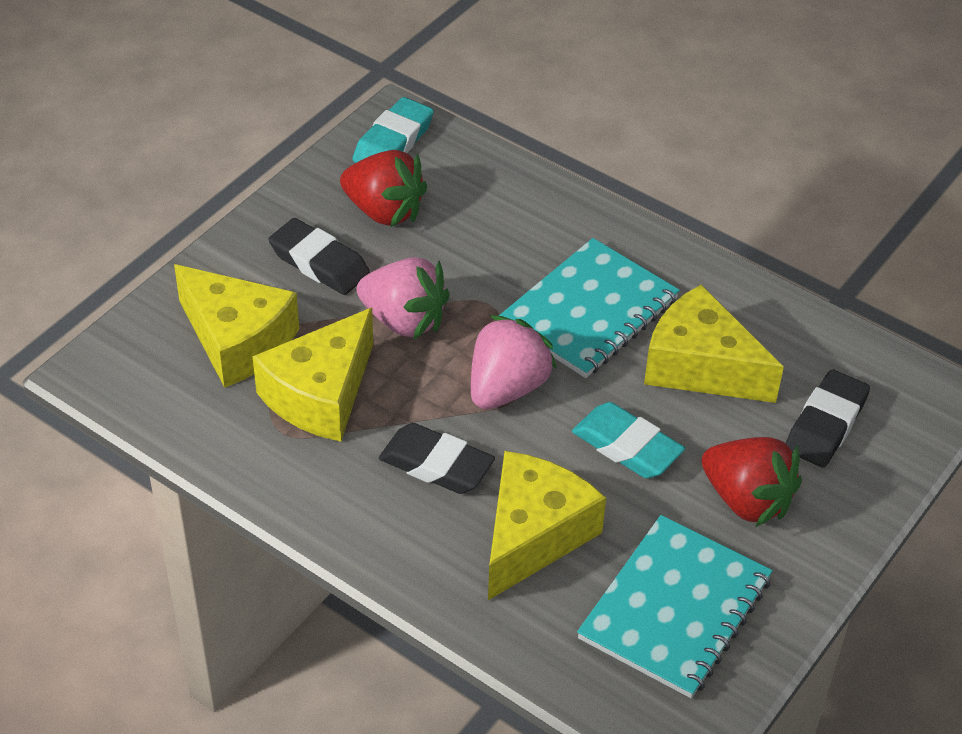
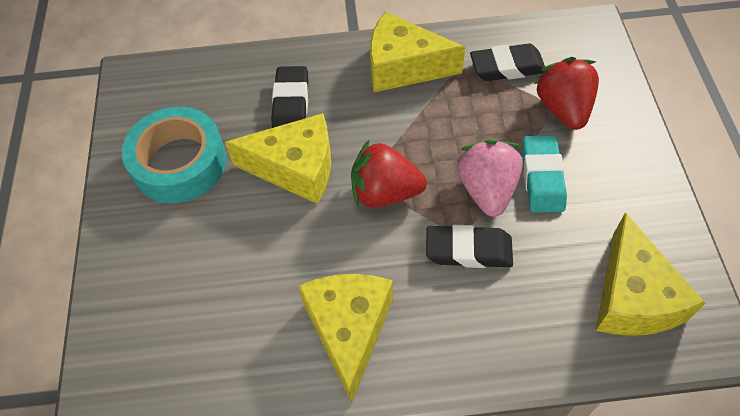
pink strawberry: 2 -> 1
turquoise eraser: 2 -> 1
turquoise notebook: 2 -> 0
turquoise tape: 0 -> 1

